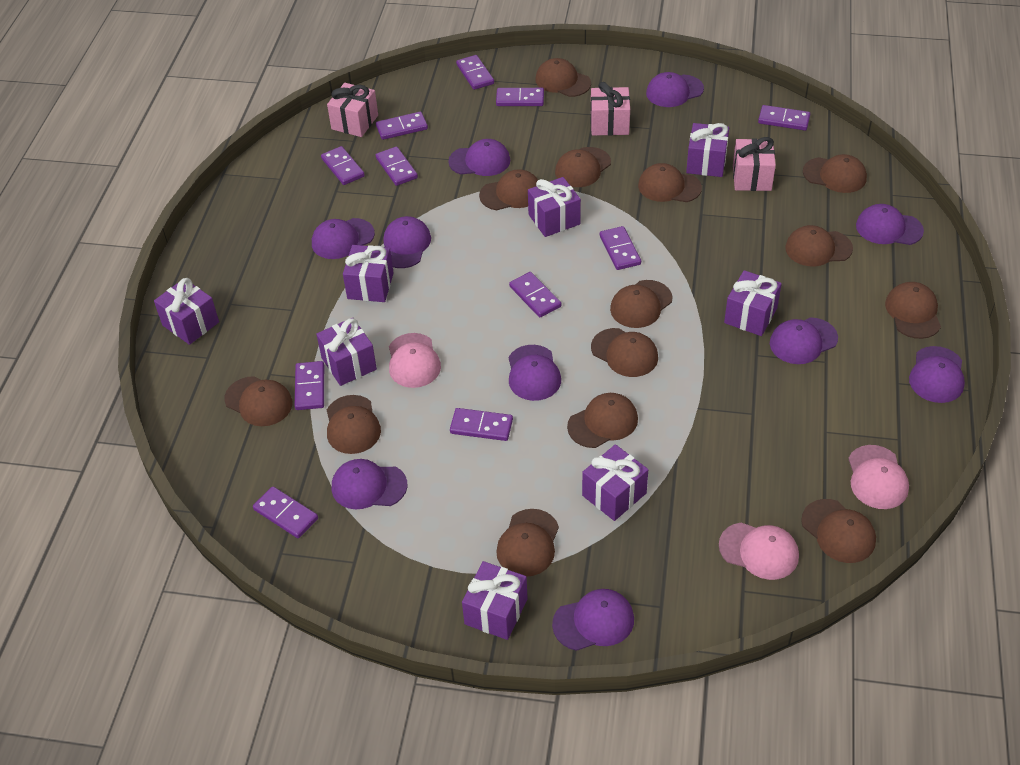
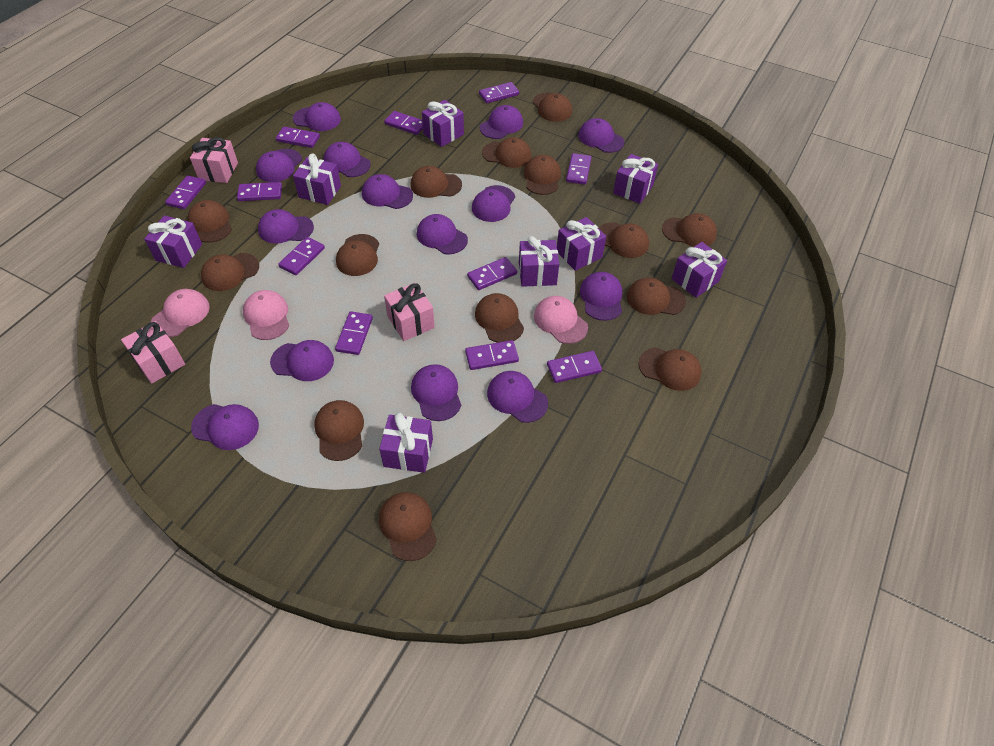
purple cap: 10 -> 14

